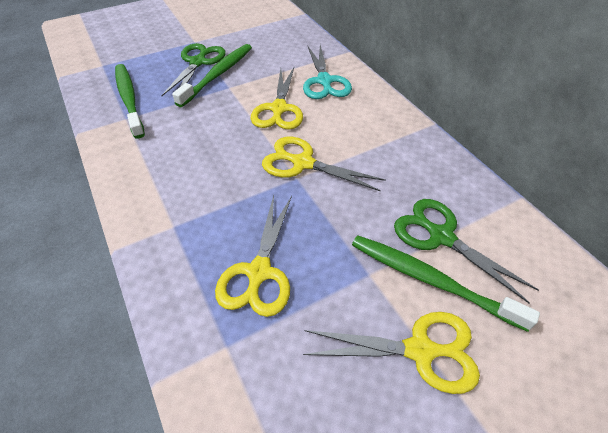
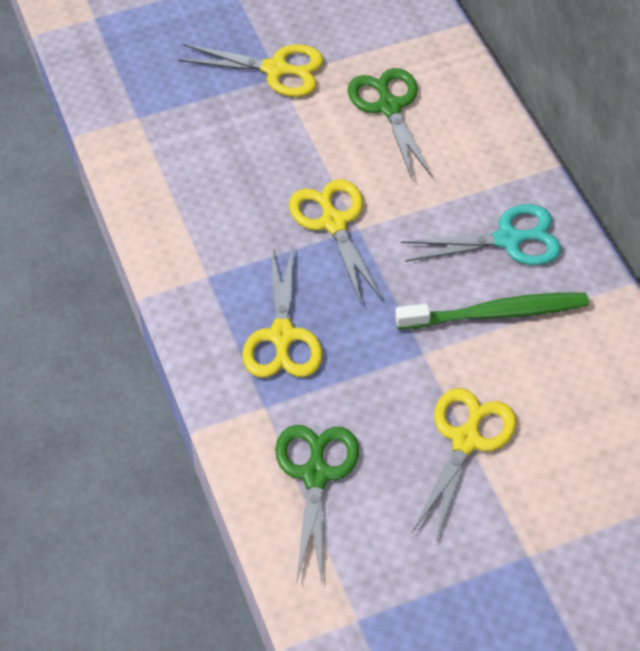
green toothbrush: 3 -> 1

